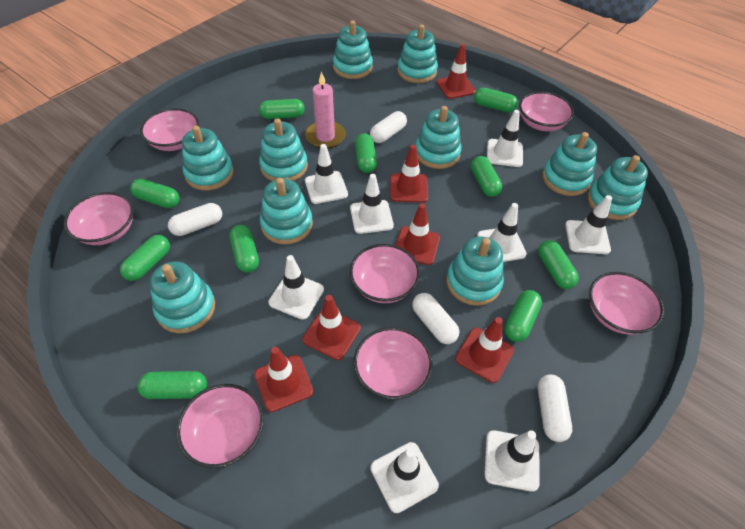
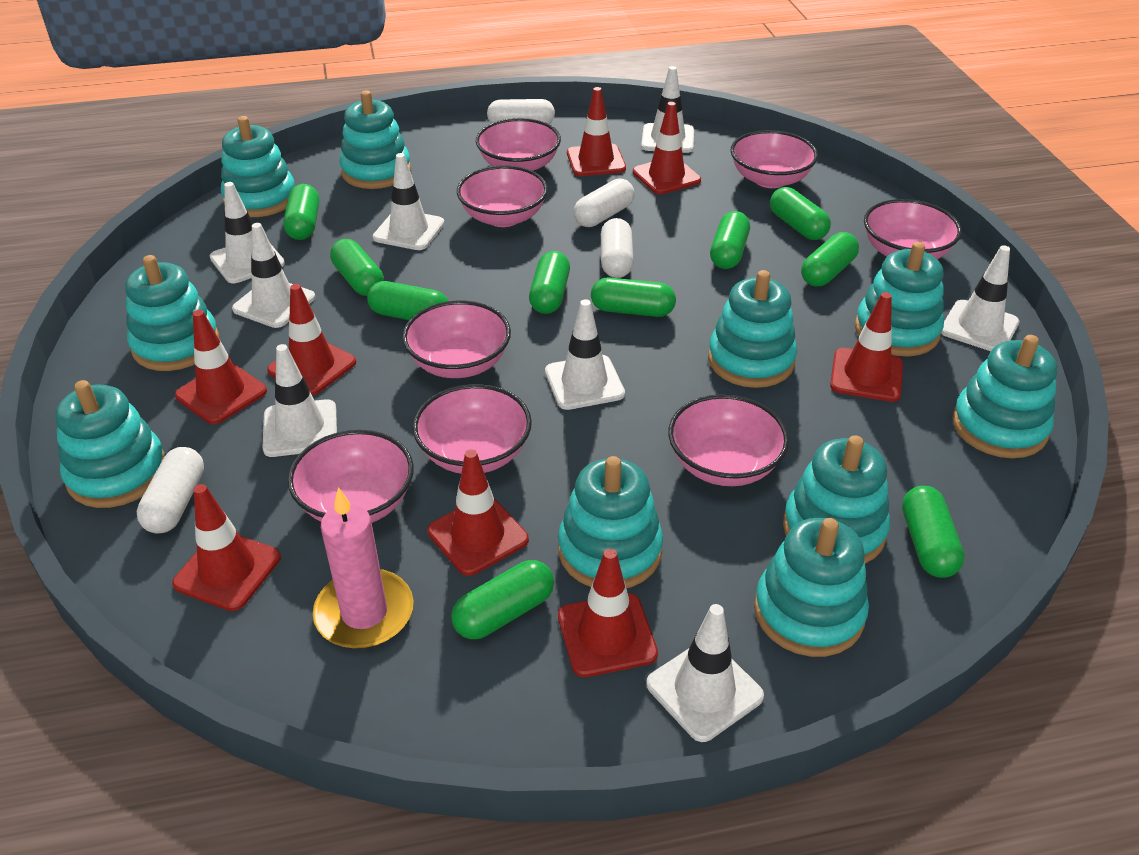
pink bowl: 7 -> 8
red traffic cone: 6 -> 8

